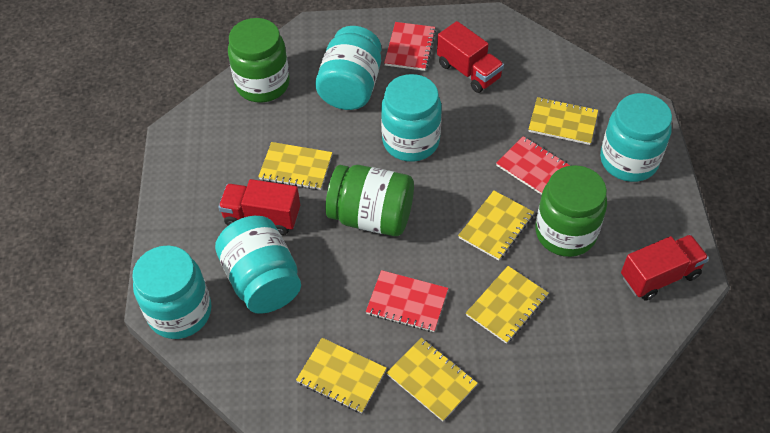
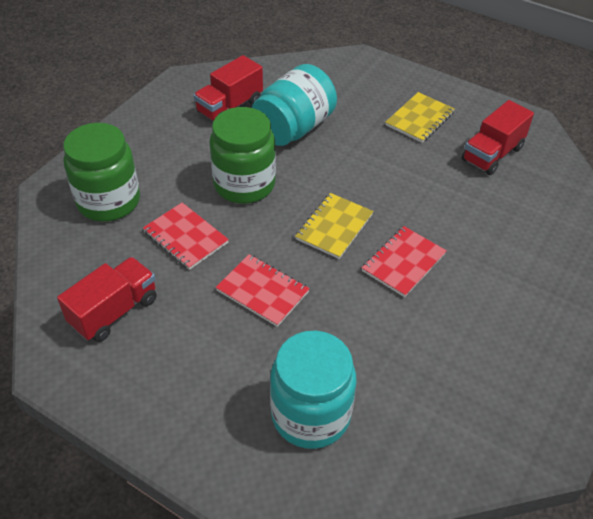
green jar: 3 -> 2
turquoise jar: 5 -> 2
yellow notebook: 6 -> 2

